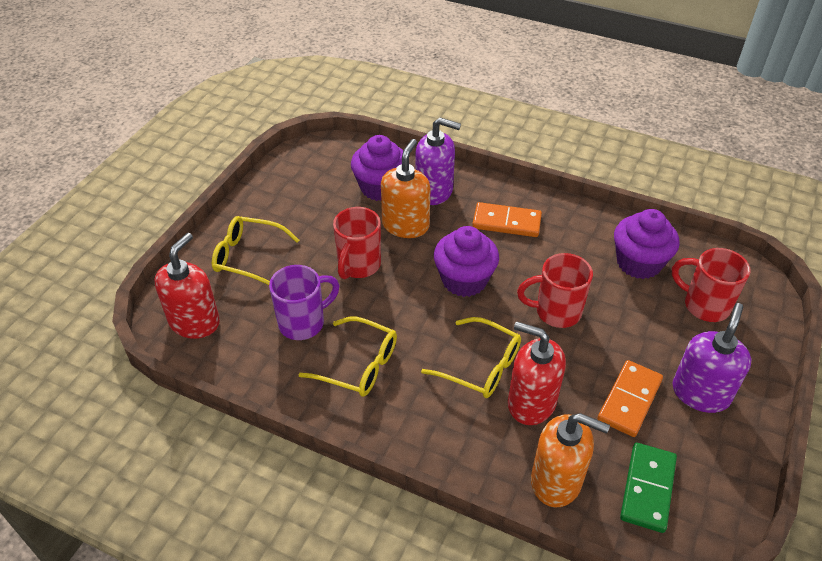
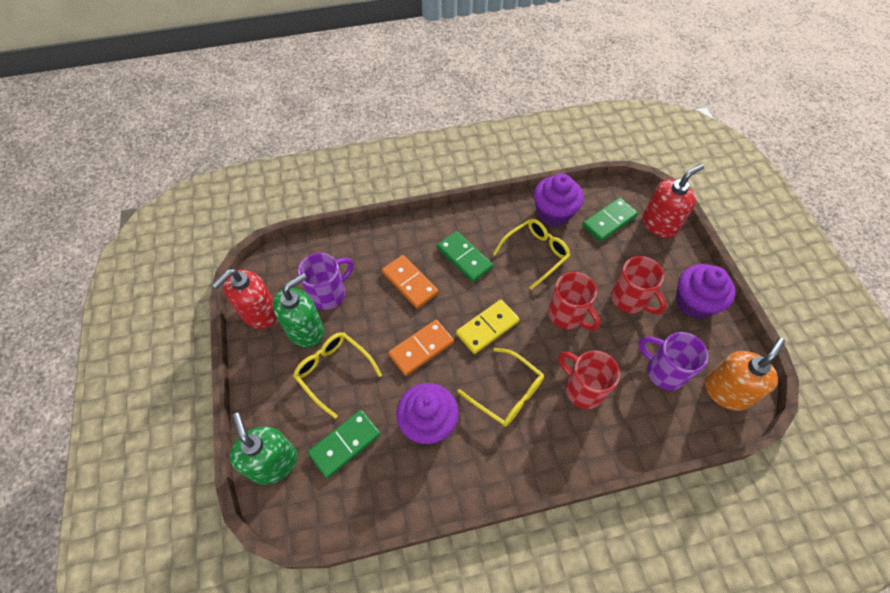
green domino: 1 -> 3
green soap dispenser: 0 -> 2
orange soap dispenser: 2 -> 1
purple mug: 1 -> 2
purple soap dispenser: 2 -> 0
yellow domino: 0 -> 1

